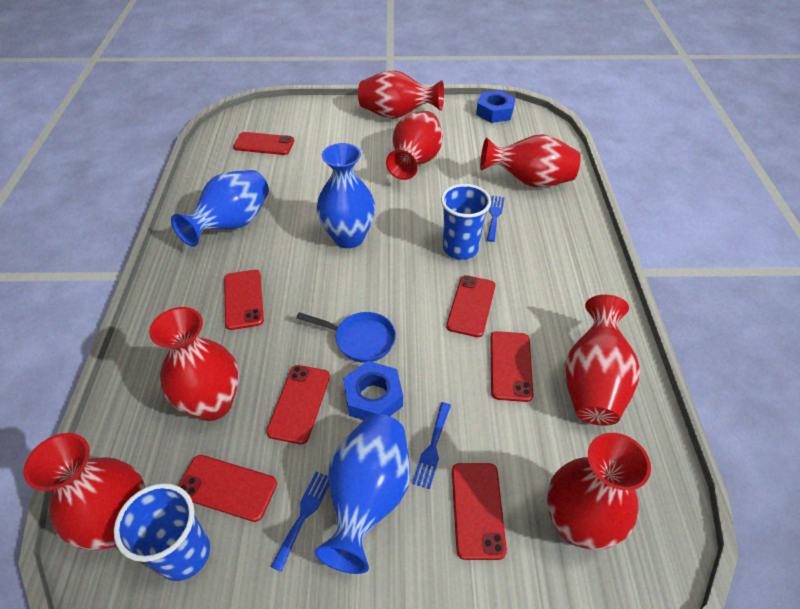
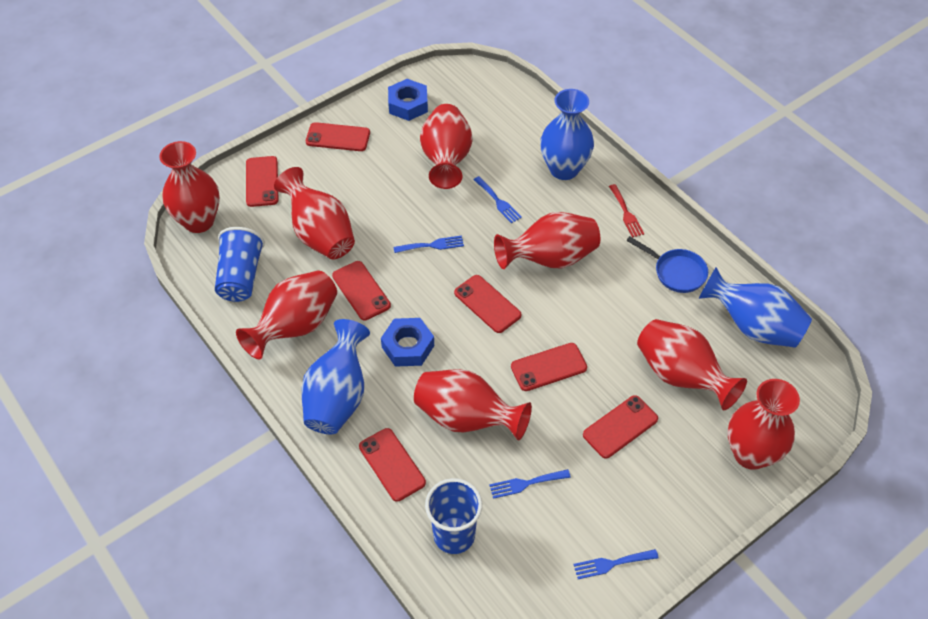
blue fork: 3 -> 4
red fork: 0 -> 1
red vase: 7 -> 8

